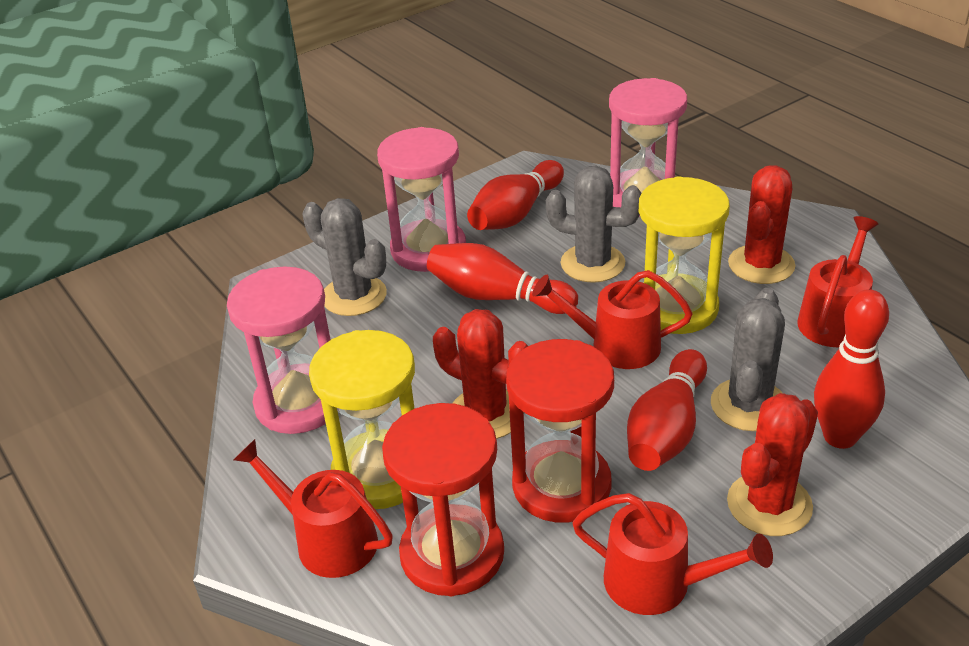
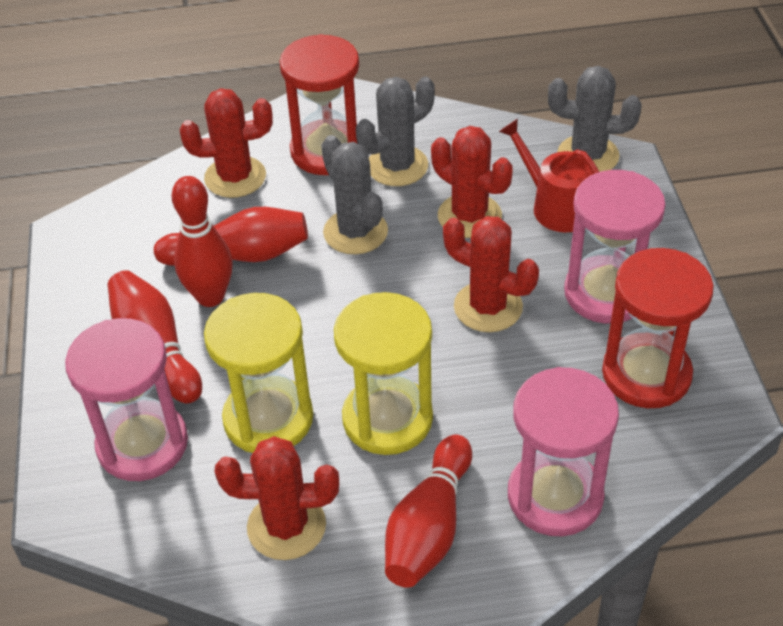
red cactus: 3 -> 4
red watering can: 4 -> 1

